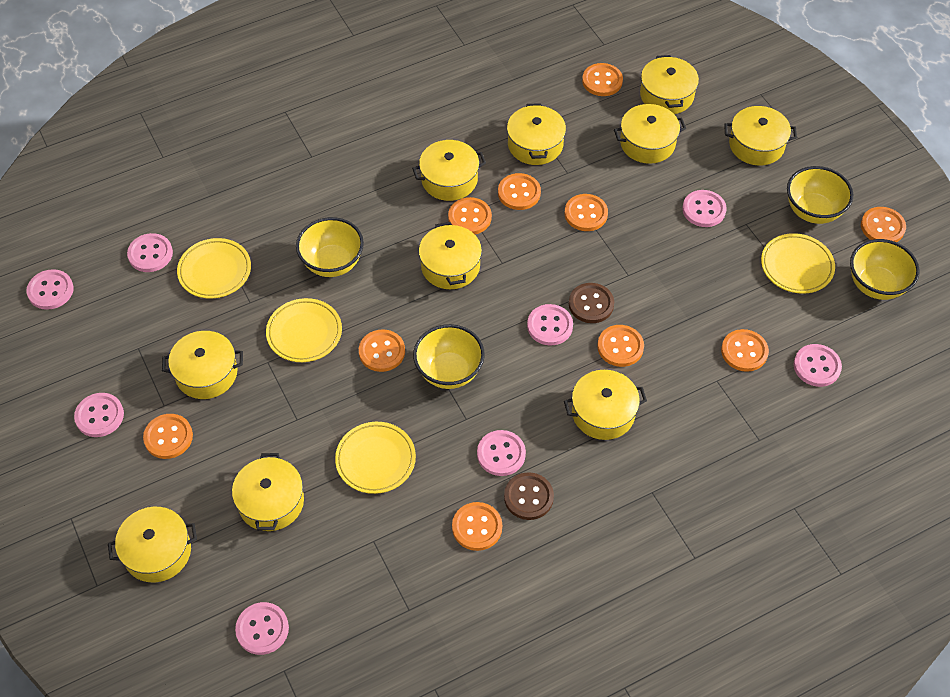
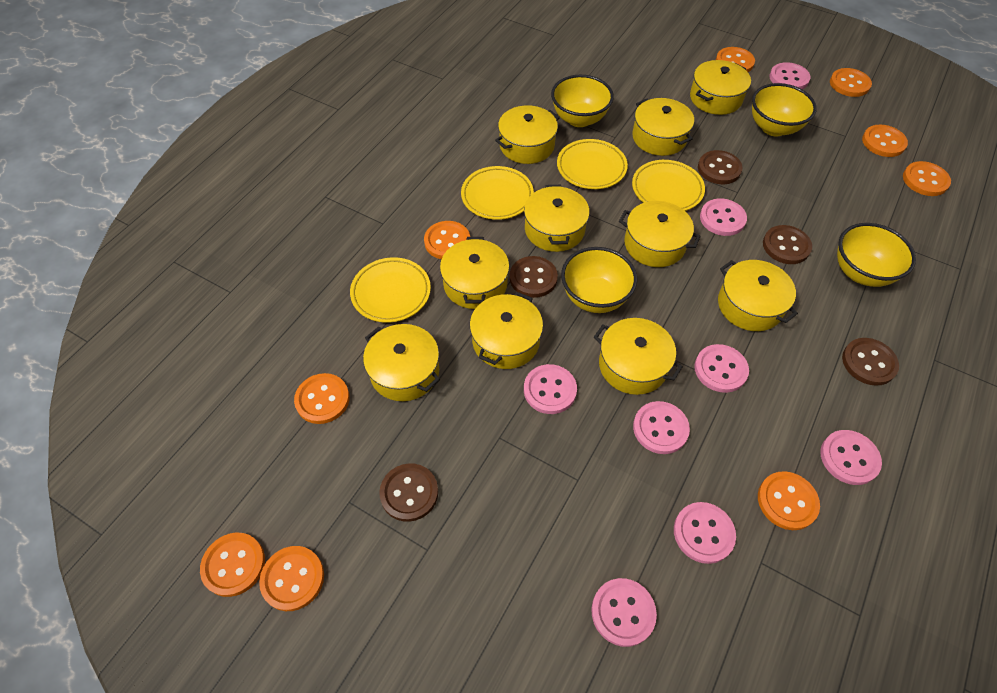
brown button: 2 -> 5
orange button: 10 -> 9

